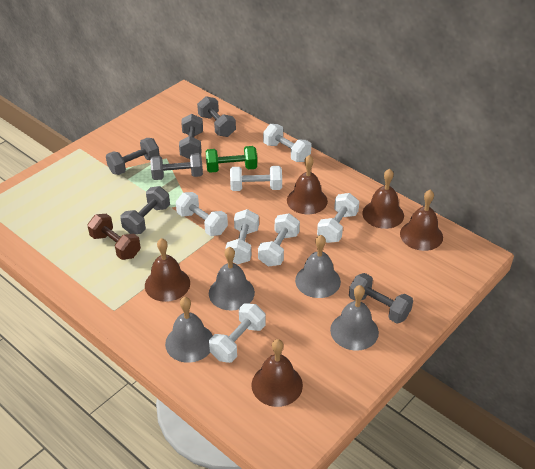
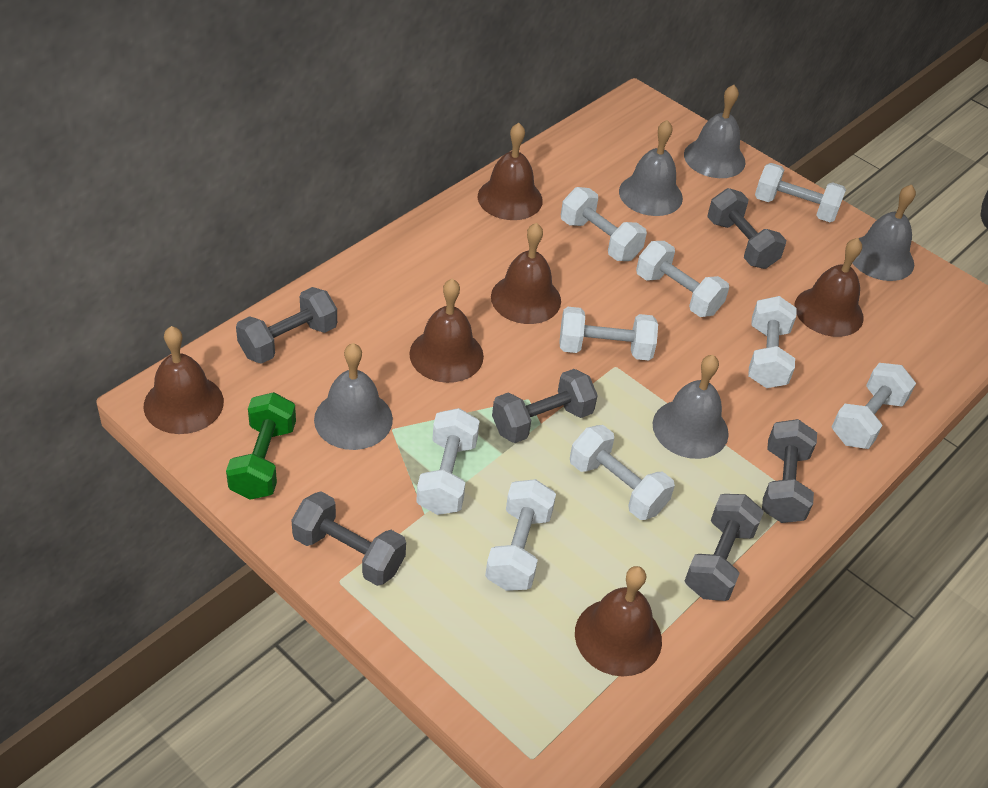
brown bell: 5 -> 6
brown dumbbell: 1 -> 0
grey bell: 4 -> 5
white dumbbell: 7 -> 9

